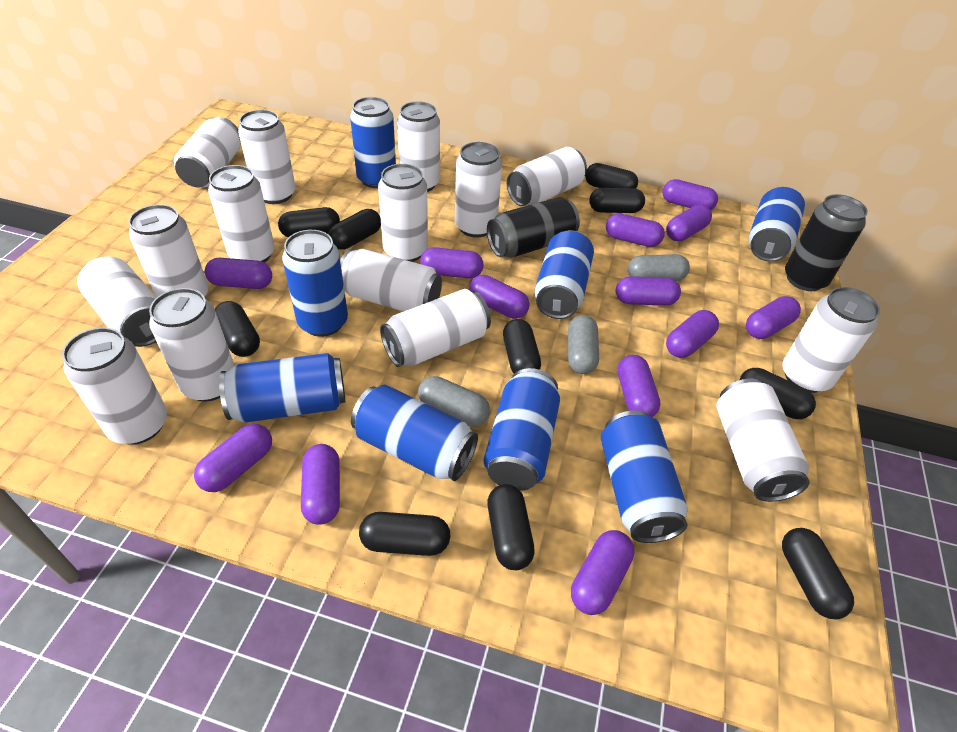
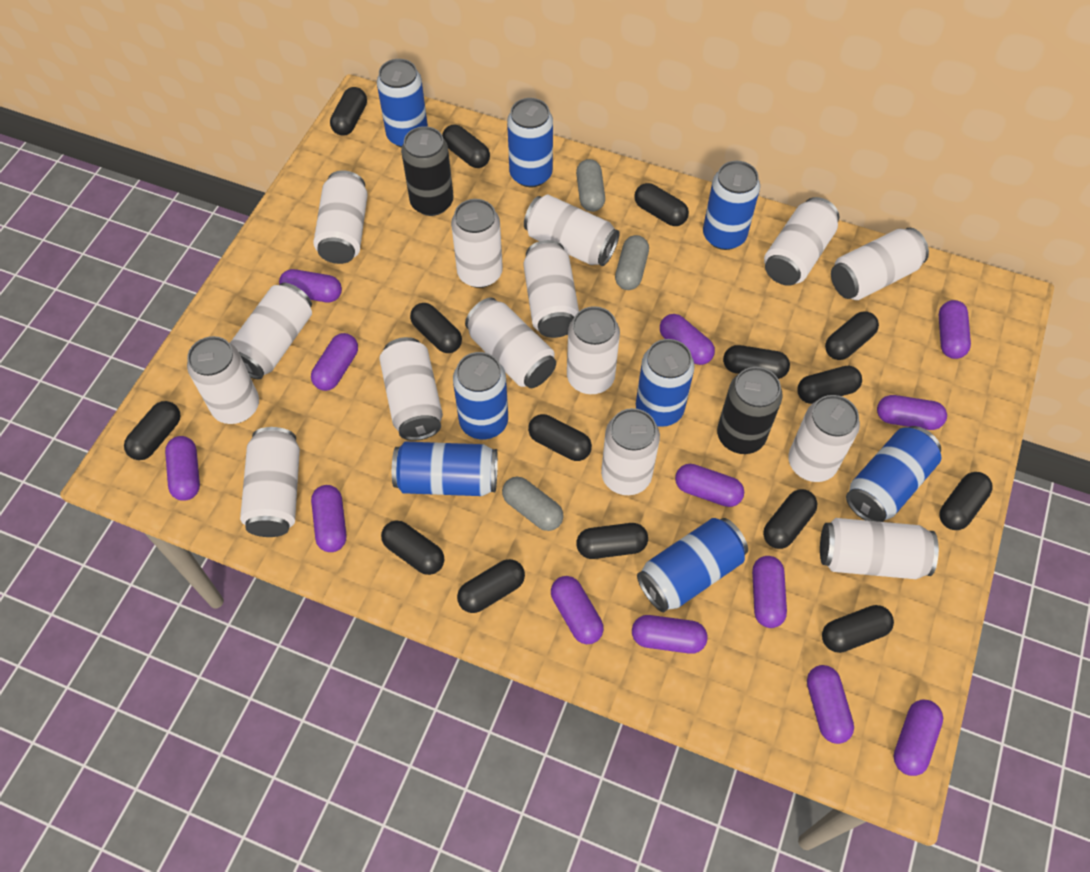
black capsule: 10 -> 15

